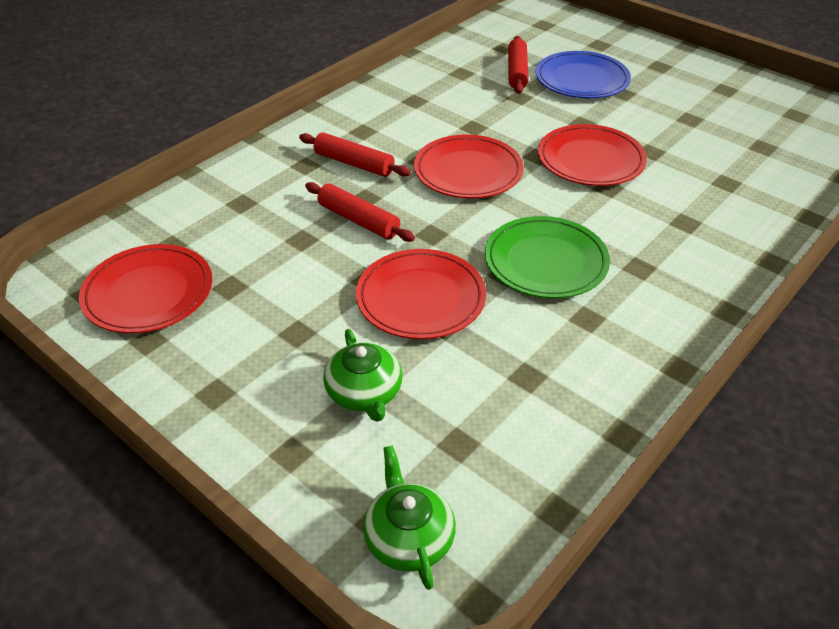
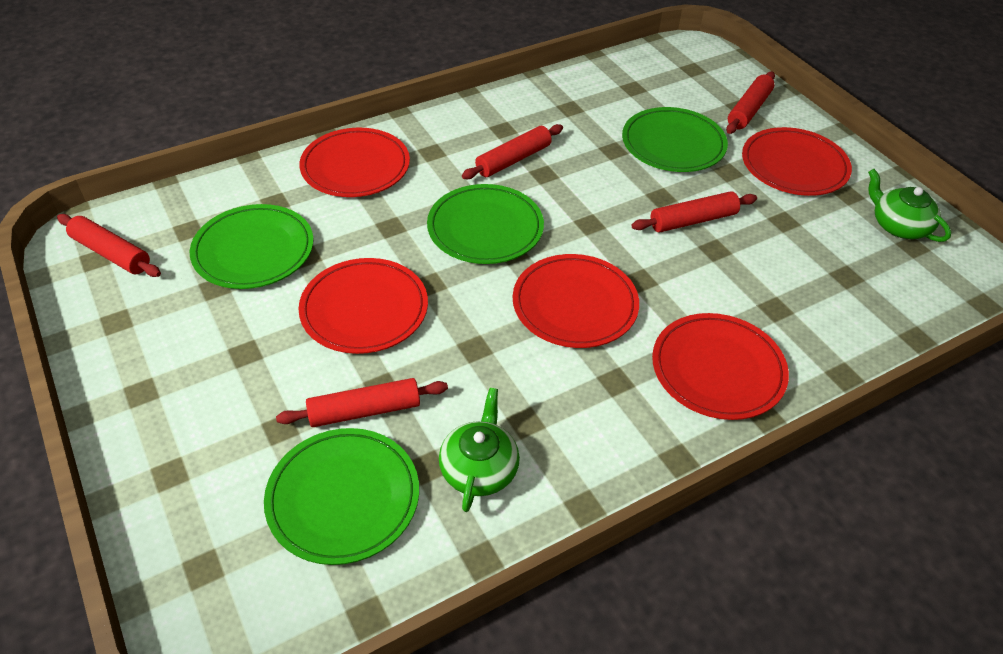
blue plate: 1 -> 0
green plate: 1 -> 4
red plate: 4 -> 5
red rolling pin: 3 -> 5

